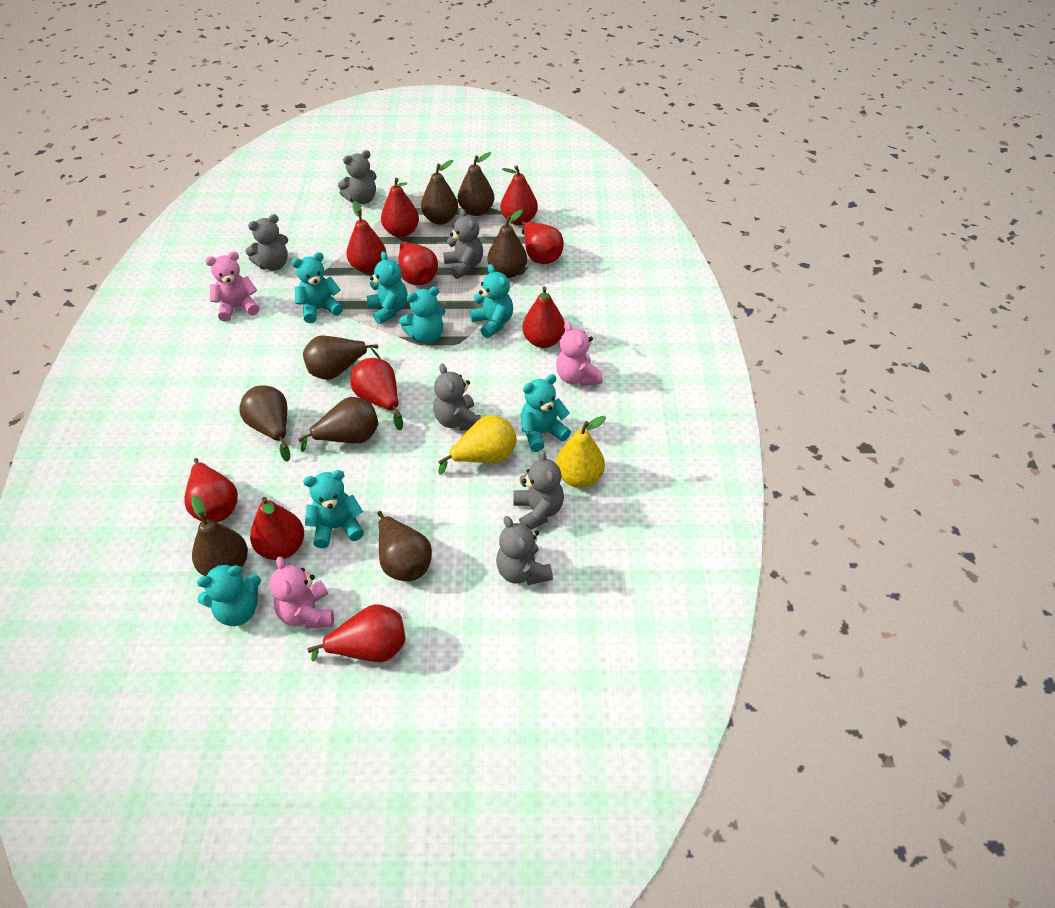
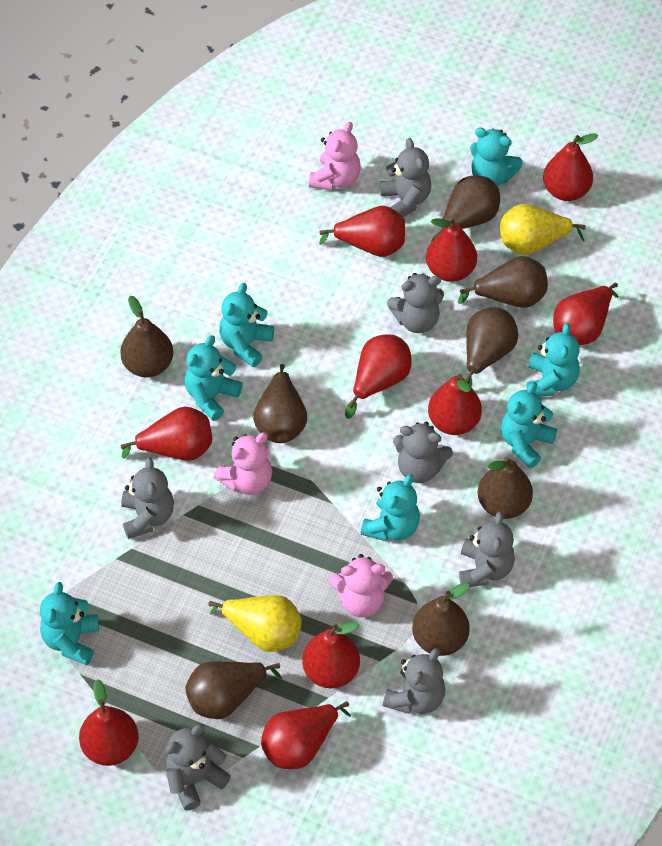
grey teddy bear: 6 -> 7

